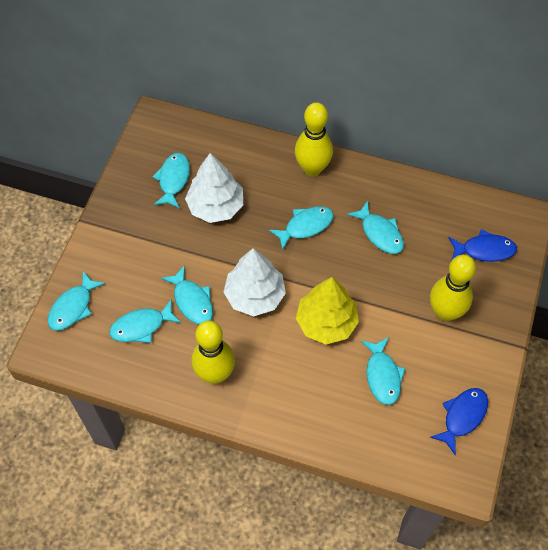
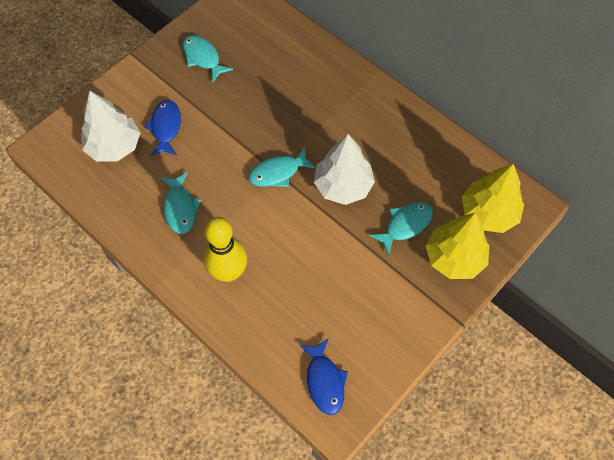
turquoise fish: 7 -> 4
yellow bowling pin: 3 -> 1
yellow tree: 1 -> 2

